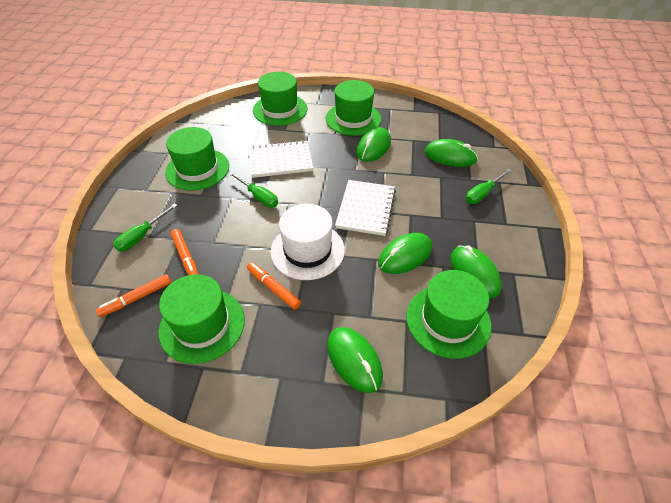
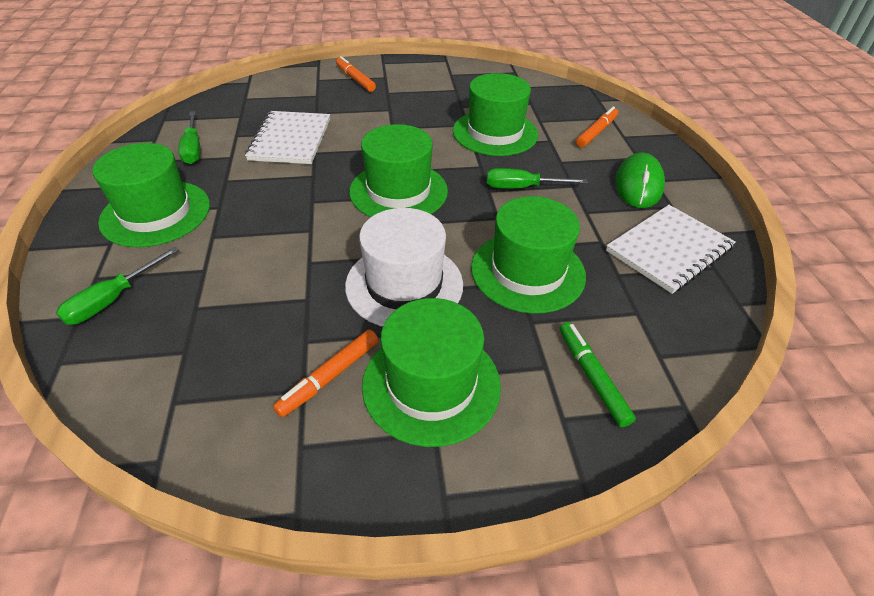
green marker: 0 -> 1
green mouse: 5 -> 1

